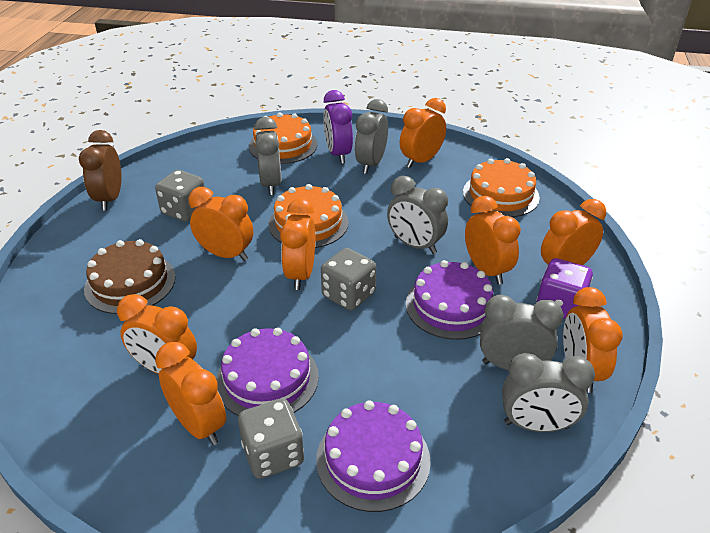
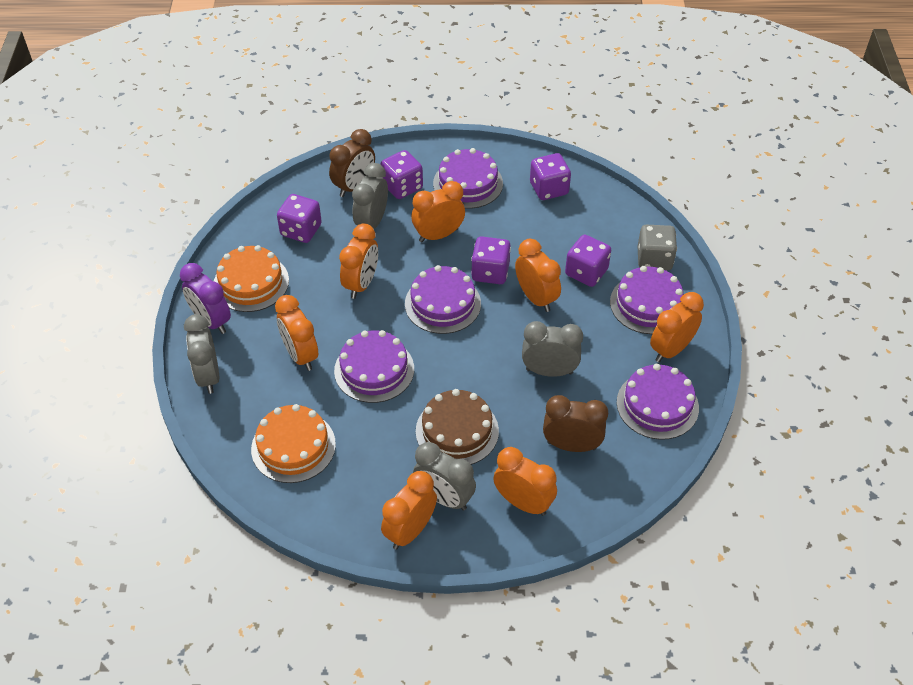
brown clock: 1 -> 2
grey clock: 5 -> 4
grey dice: 3 -> 1
orange cake: 3 -> 2
orange clock: 8 -> 7
purple cake: 3 -> 5
purple dice: 1 -> 5

